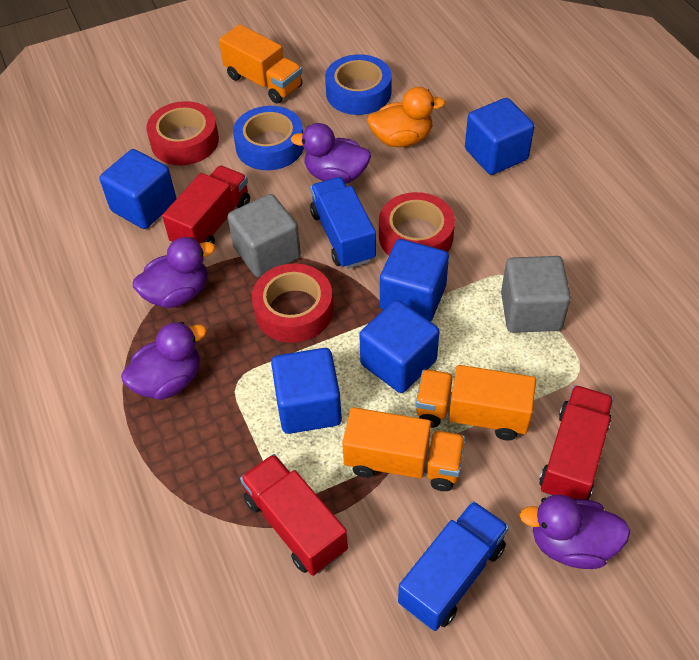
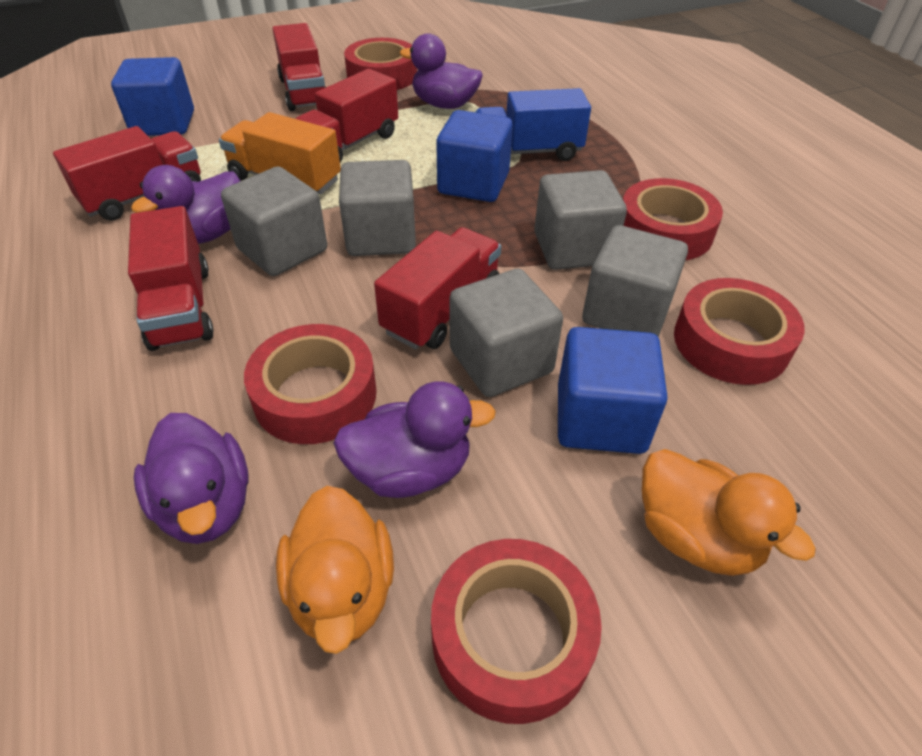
blue cube: 5 -> 3
blue tape: 2 -> 0
blue truck: 2 -> 1
grey cube: 2 -> 5
orange duck: 1 -> 2
orange truck: 3 -> 1
red tape: 3 -> 5
red truck: 3 -> 5

